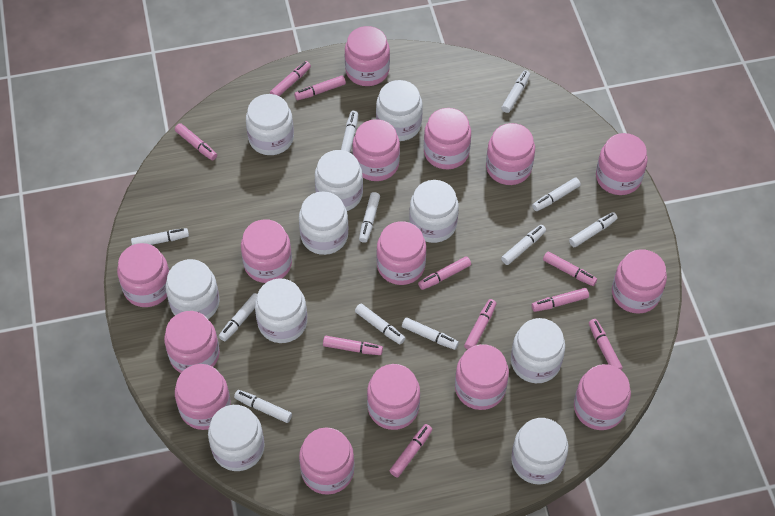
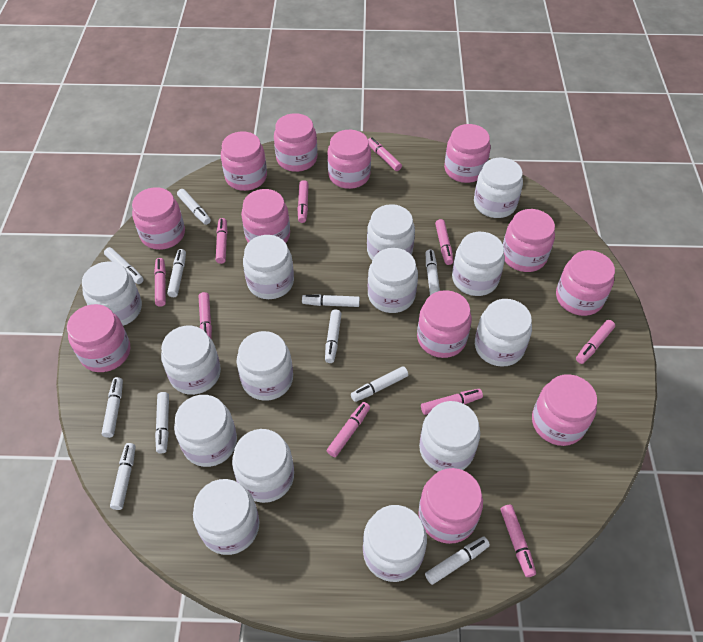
pink jar: 15 -> 12
white jar: 10 -> 14

